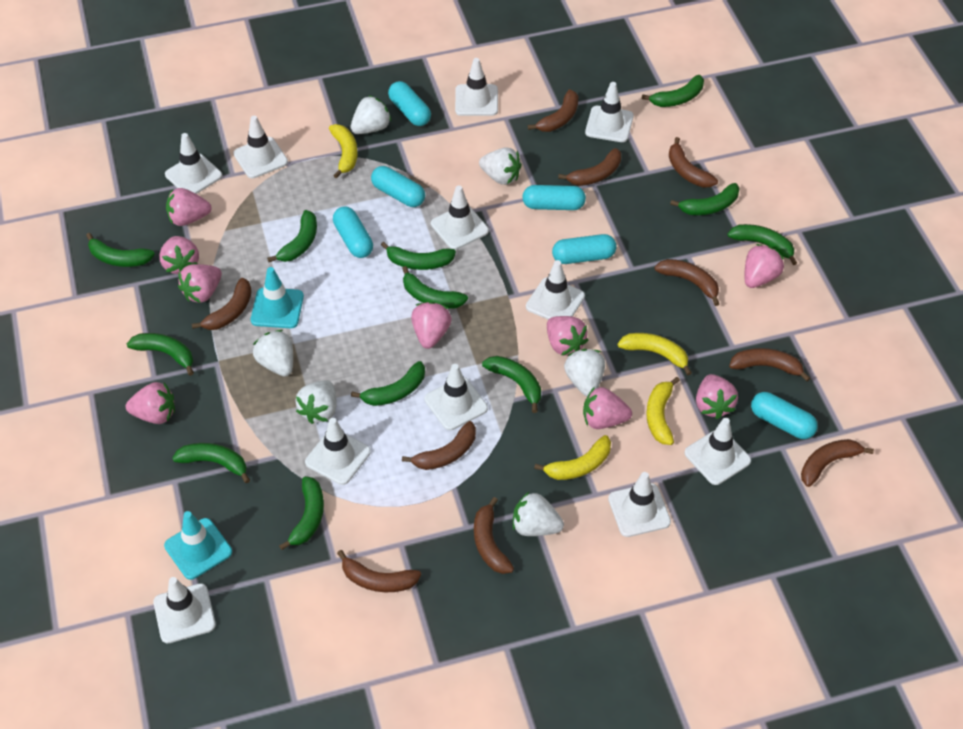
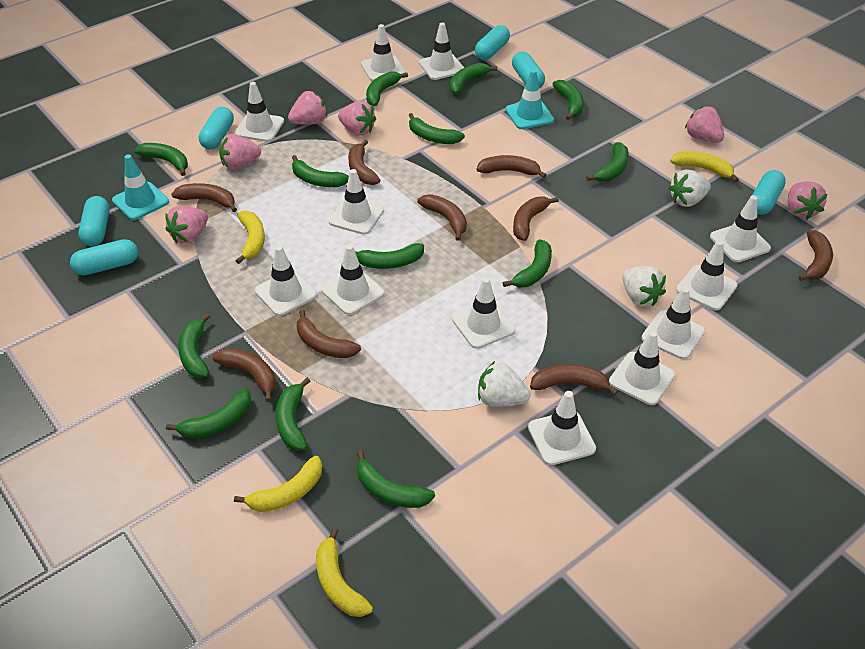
brown banana: 10 -> 9
green banana: 12 -> 13
pink strawberry: 9 -> 6
white strawberry: 6 -> 3
white traffic cone: 11 -> 12

